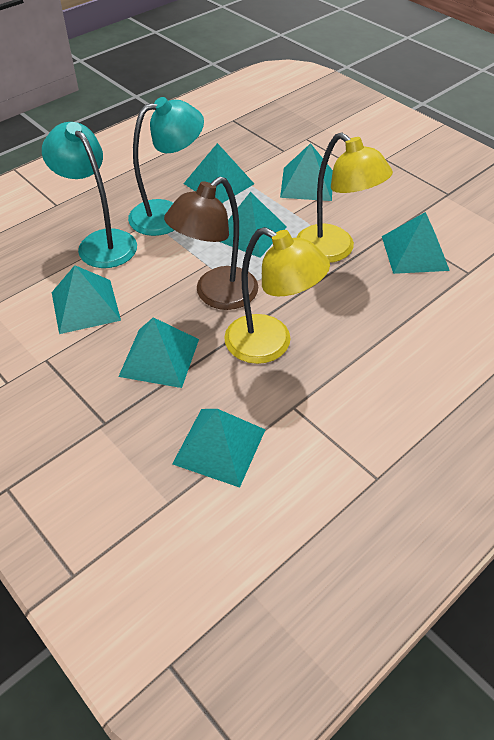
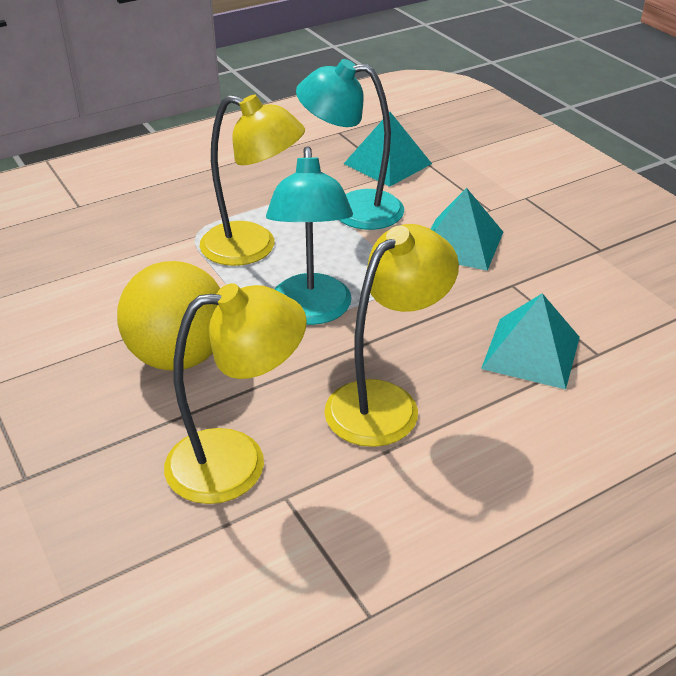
brown lamp: 1 -> 0
turquoise pyramid: 7 -> 3
yellow ball: 0 -> 1
yellow lamp: 2 -> 3

